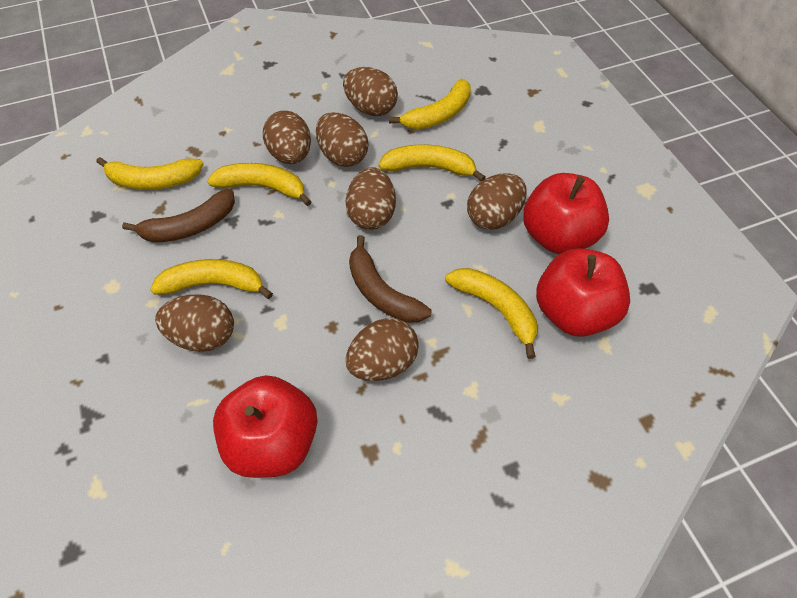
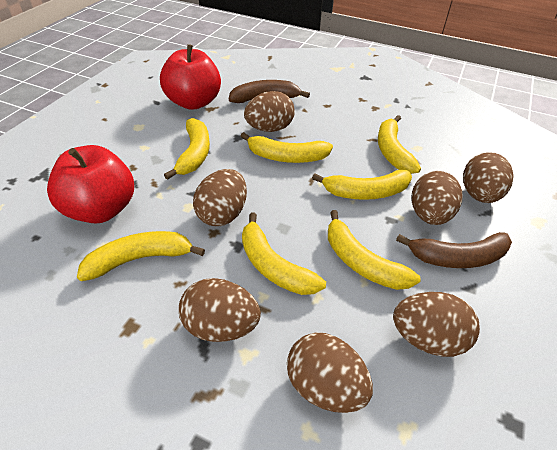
red apple: 3 -> 2
yellow banana: 6 -> 7

